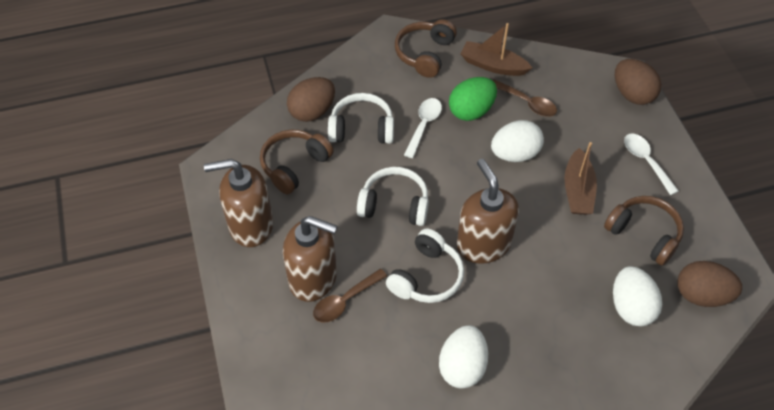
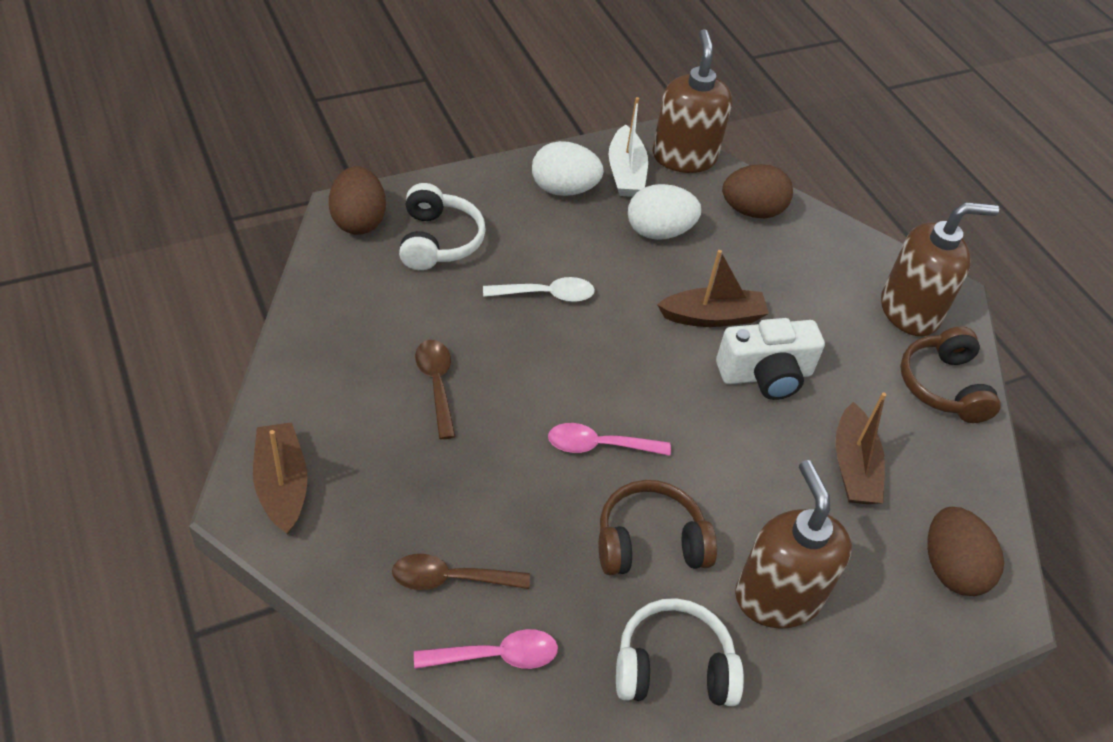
brown boat: 2 -> 3
brown headphones: 3 -> 2
green egg: 1 -> 0
pink spoon: 0 -> 2
white boat: 0 -> 1
white camera: 0 -> 1
white egg: 3 -> 2
white headphones: 3 -> 2
white spoon: 2 -> 1

